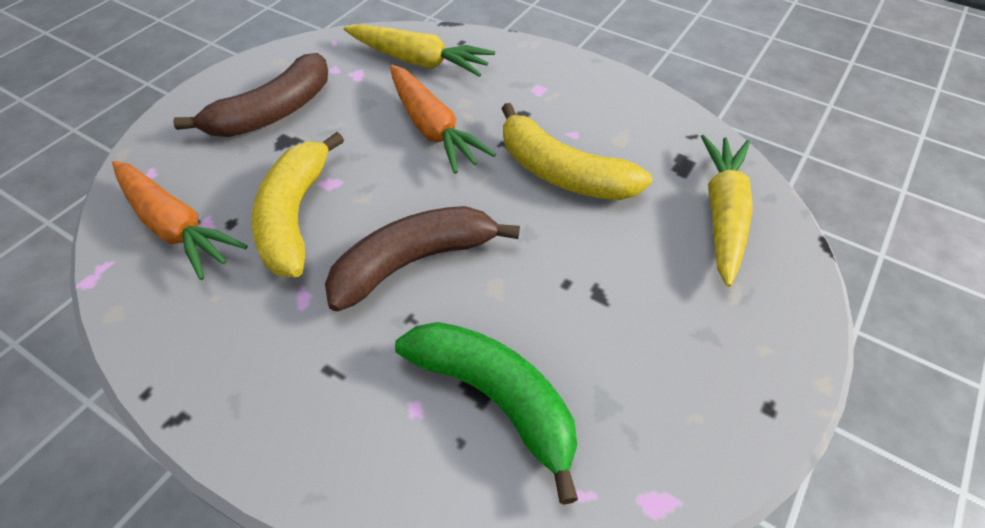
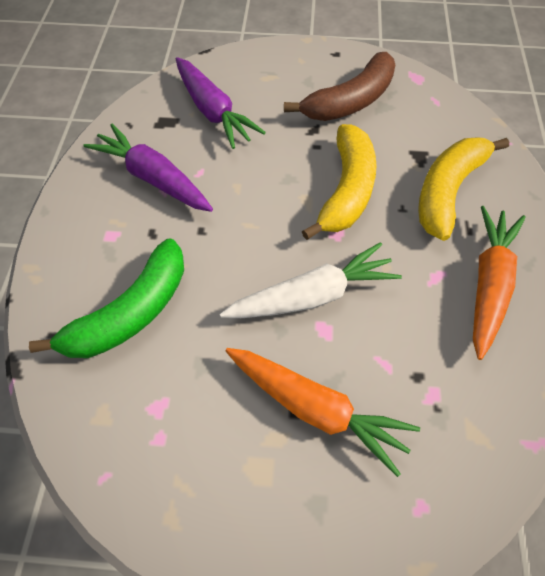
brown banana: 2 -> 1
purple carrot: 0 -> 2
white carrot: 0 -> 1
yellow carrot: 2 -> 0

